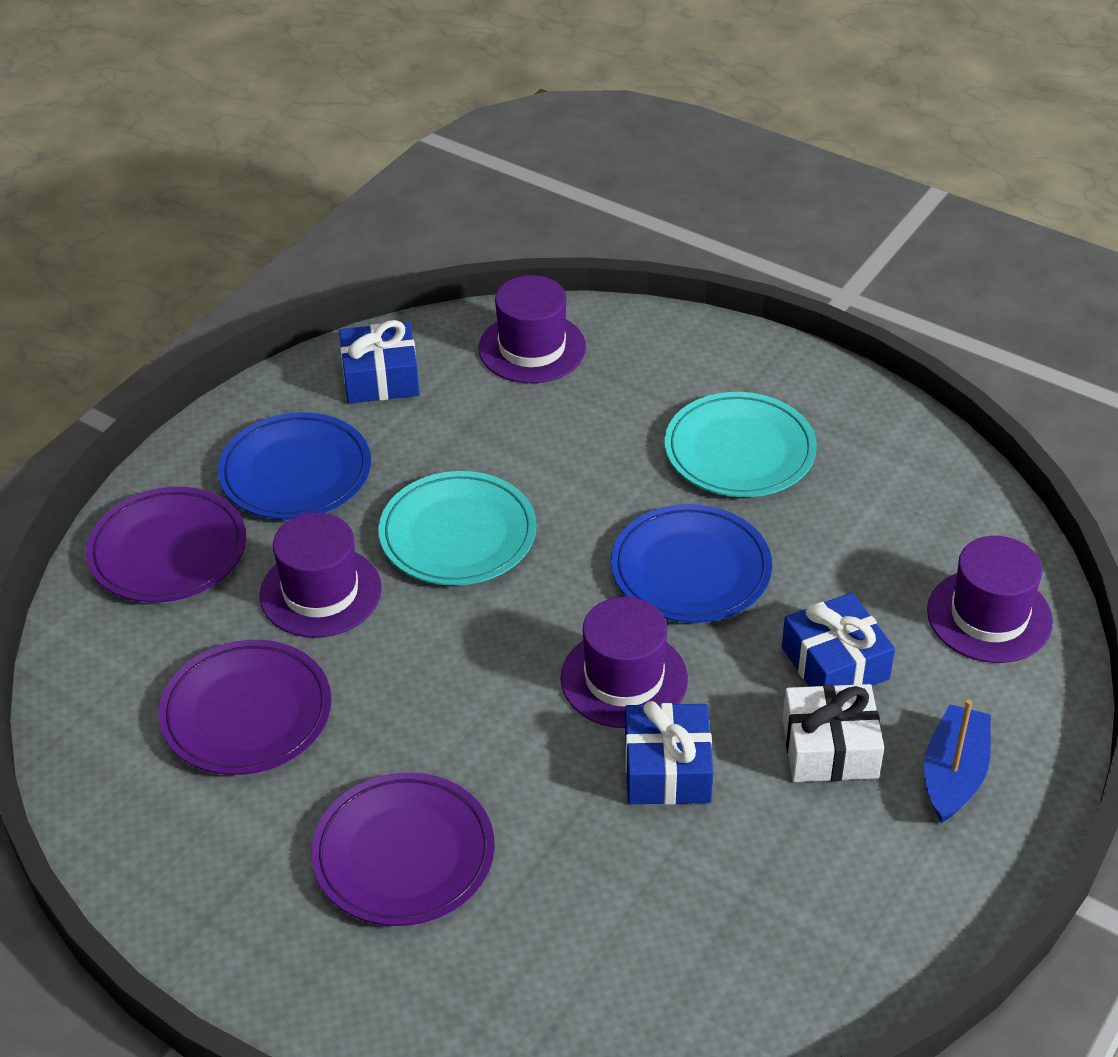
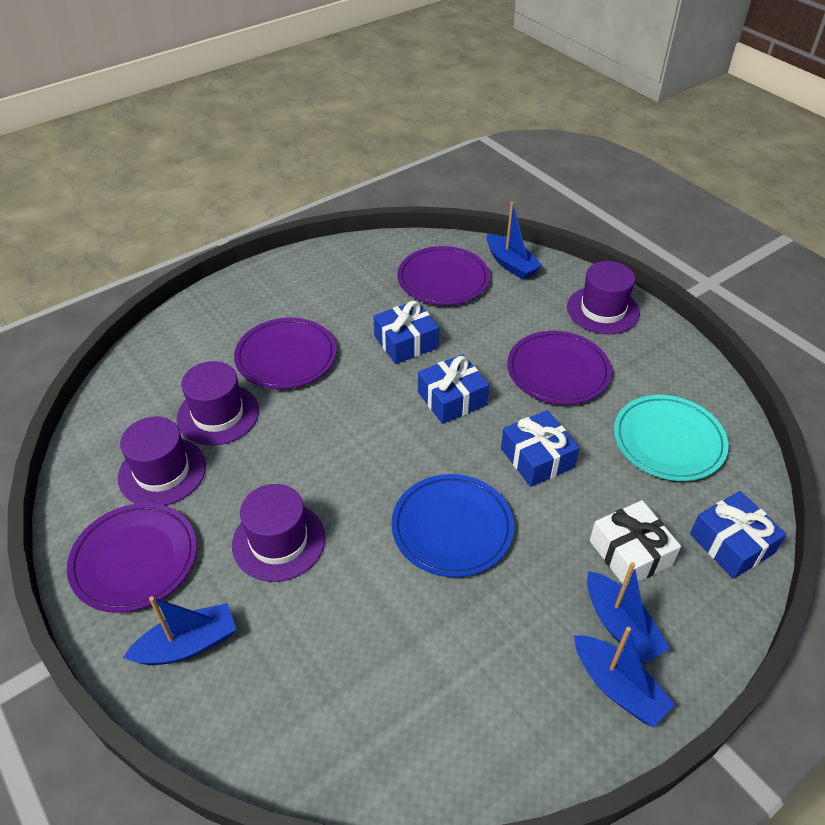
blue boat: 1 -> 4
blue gift: 3 -> 4
blue plate: 2 -> 1
purple plate: 3 -> 4
turquoise plate: 2 -> 1

